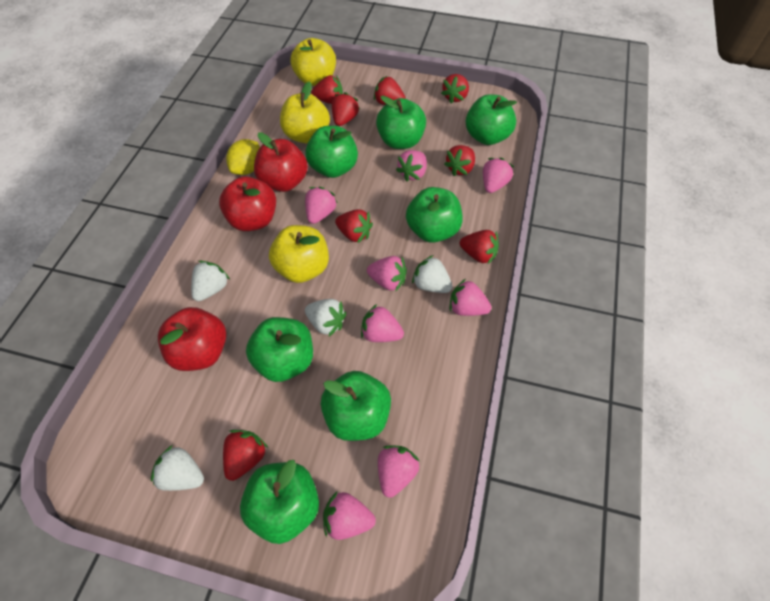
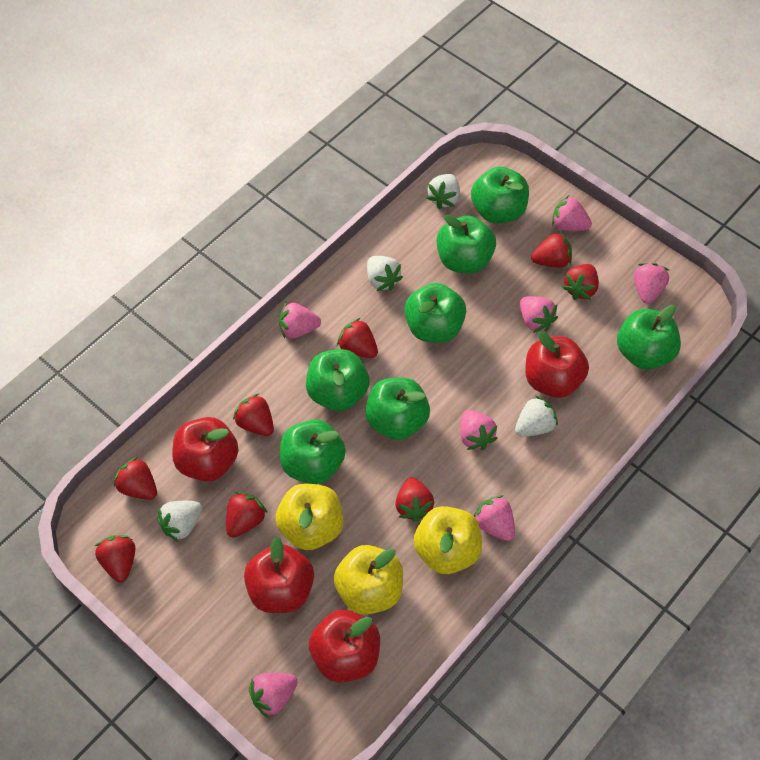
pink strawberry: 8 -> 7
red apple: 3 -> 4
yellow lemon: 1 -> 0

